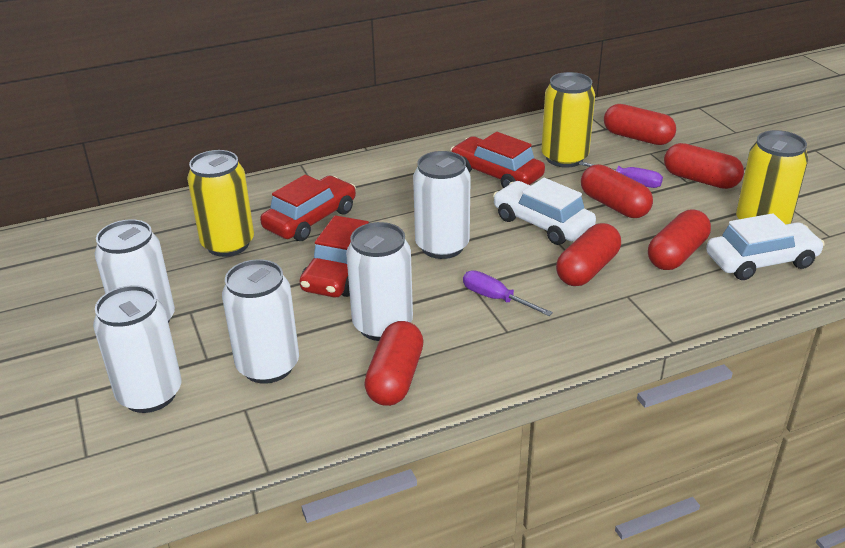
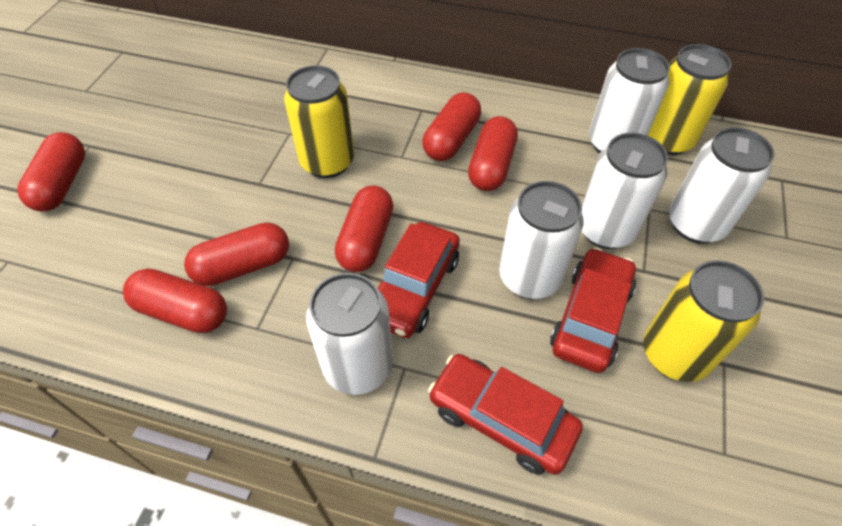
purple screwdriver: 2 -> 0
white car: 2 -> 0

